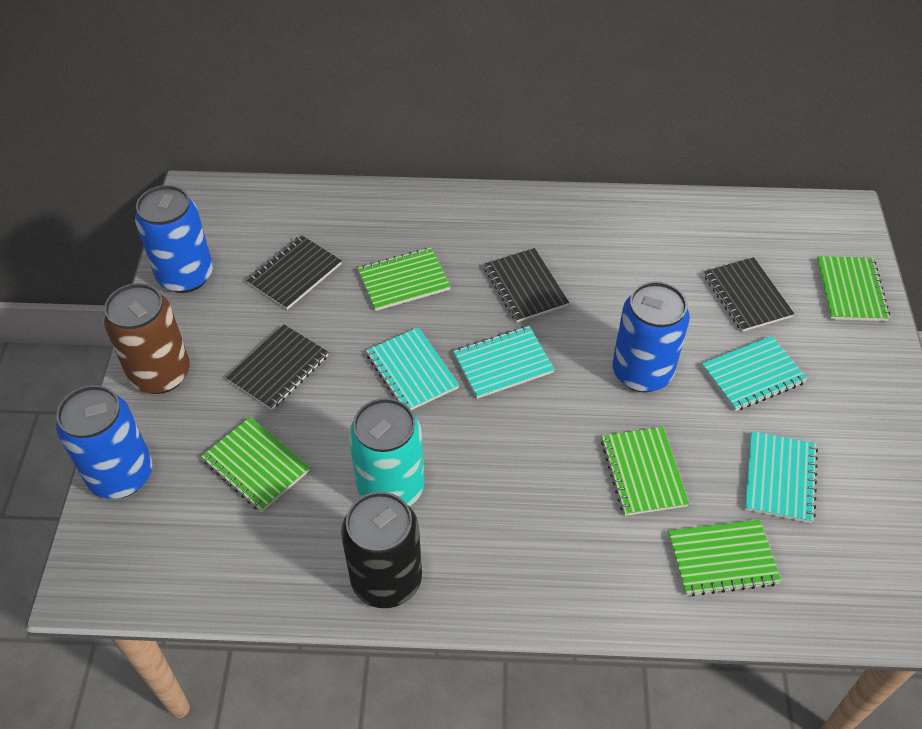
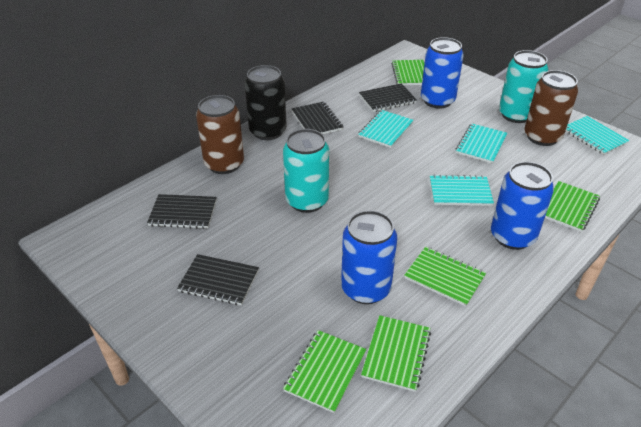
brown can: 1 -> 2
turquoise can: 1 -> 2

